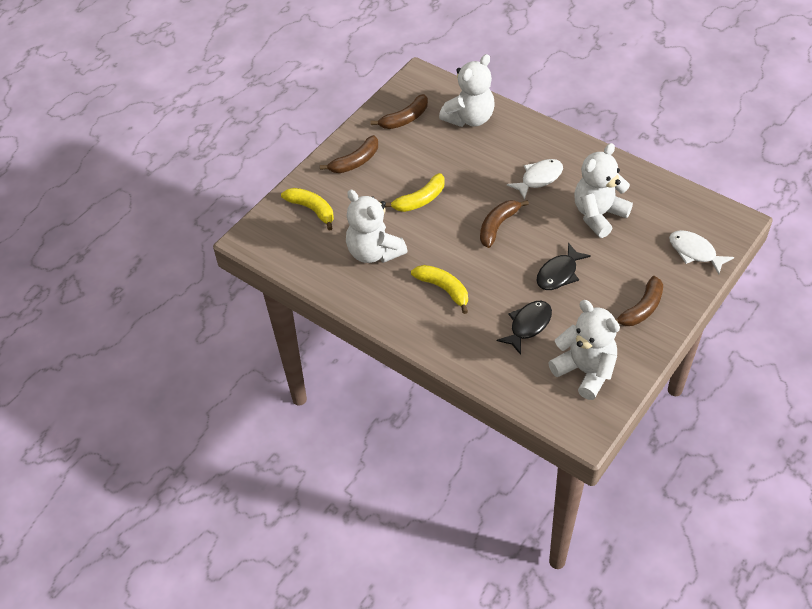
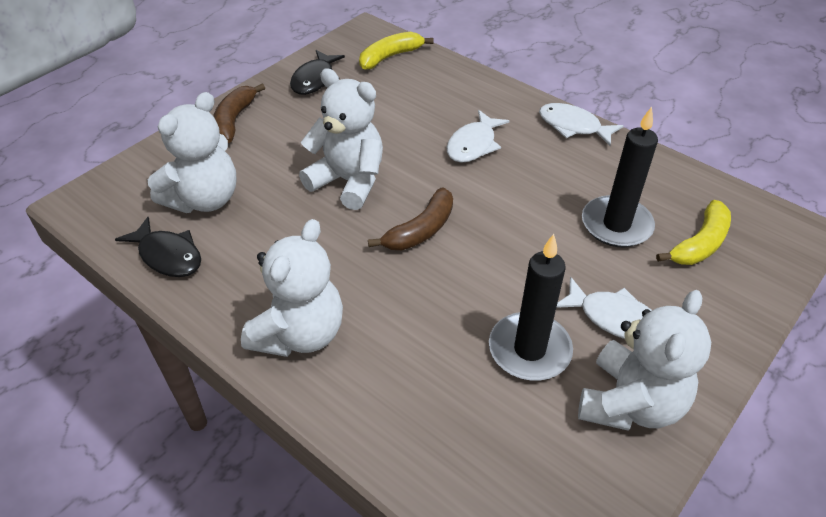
black candle: 0 -> 2
brown banana: 4 -> 2
white fish: 2 -> 3
yellow banana: 3 -> 2

